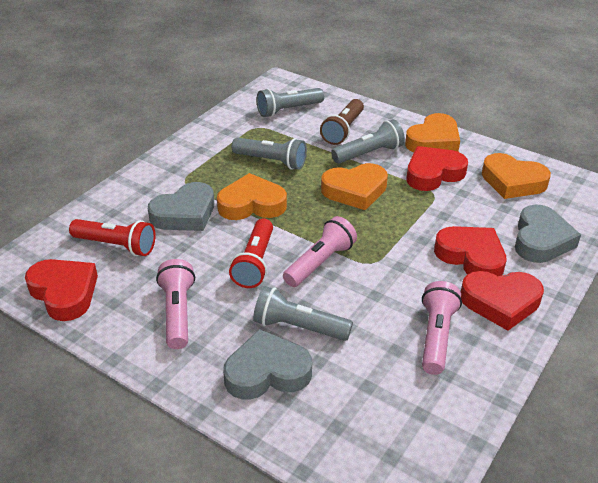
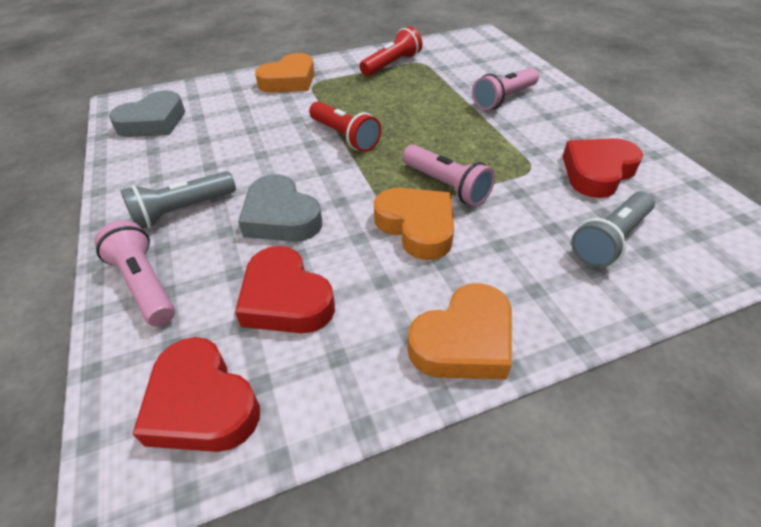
brown flashlight: 1 -> 0
grey flashlight: 4 -> 2
grey heart: 3 -> 2
orange heart: 4 -> 3
red heart: 4 -> 3

